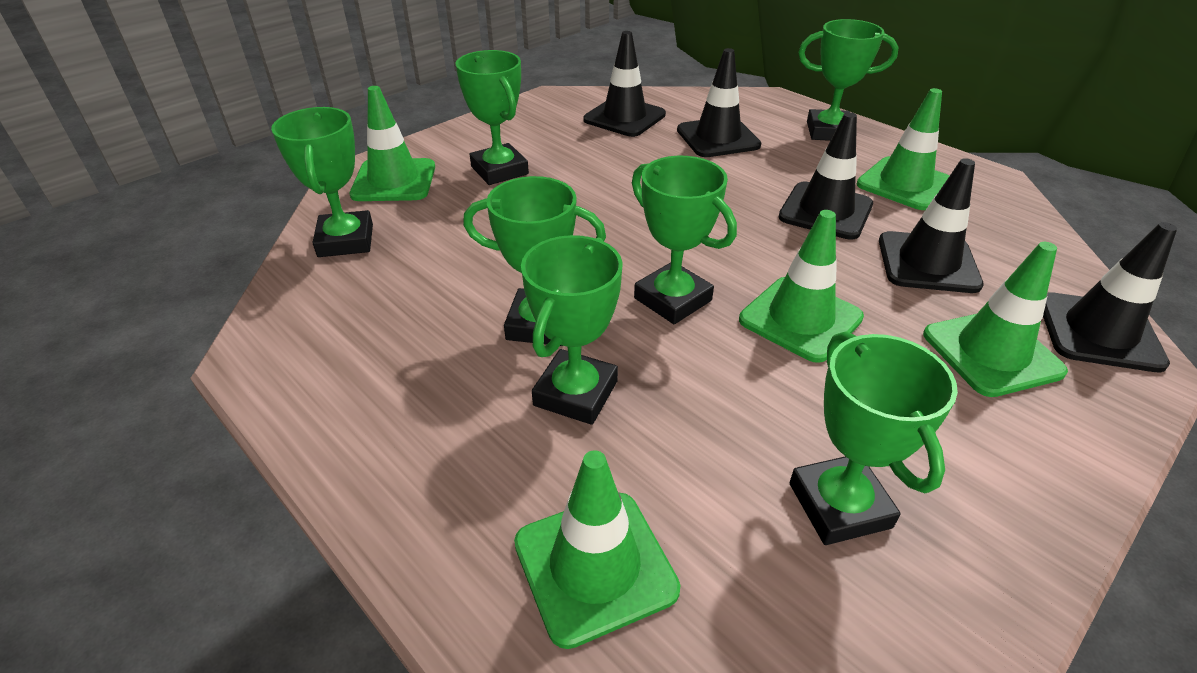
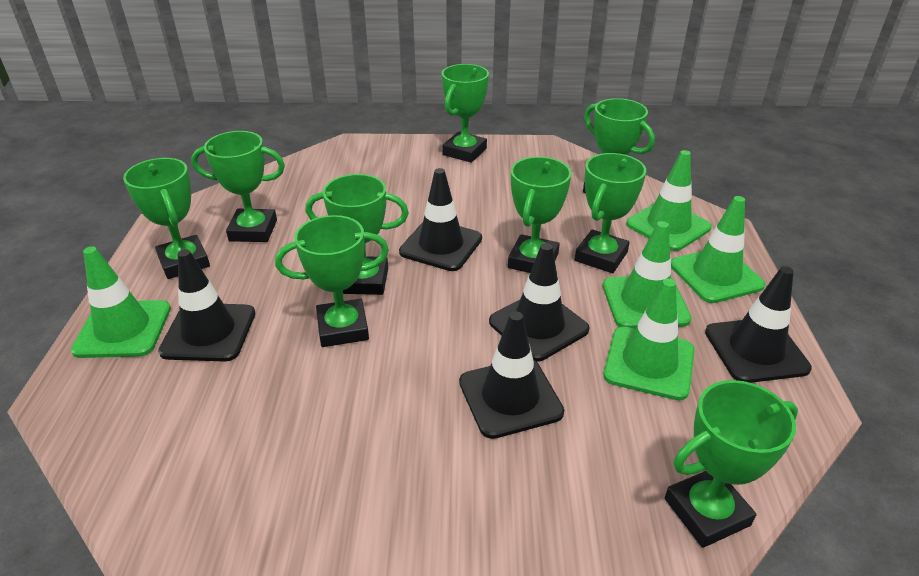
green trophy: 7 -> 9

